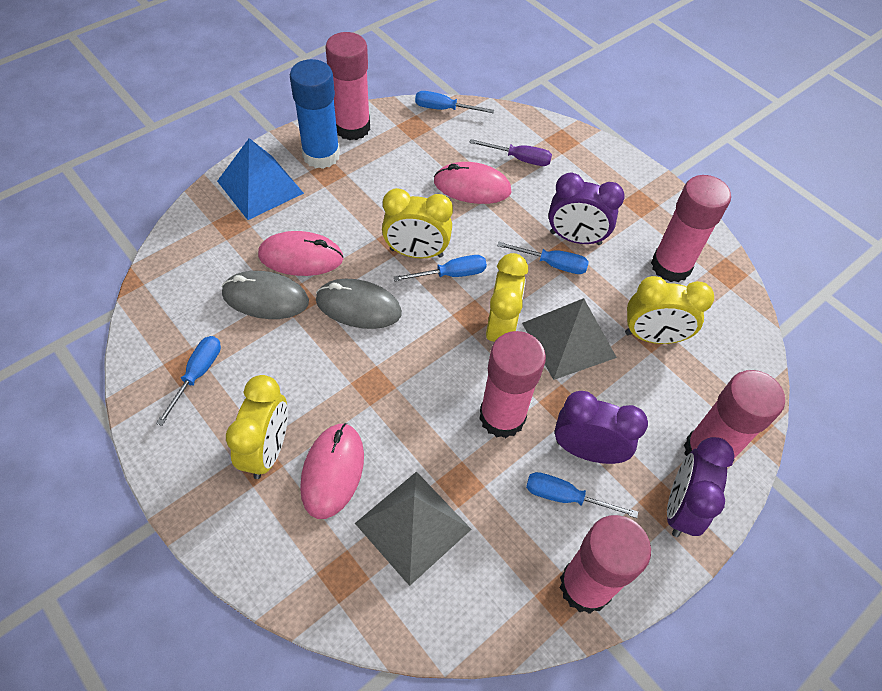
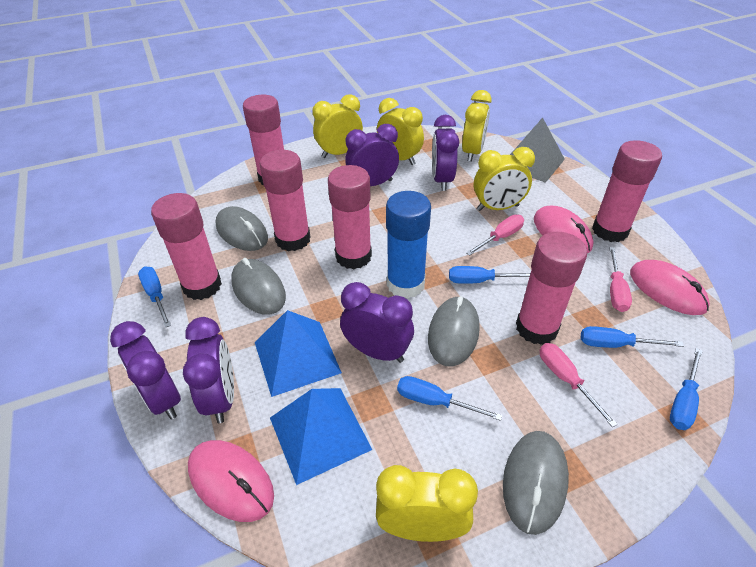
blue pyramid: 1 -> 2
grey mouse: 2 -> 4
grey pyramid: 2 -> 1
pink glue stick: 5 -> 6
pink screwdriver: 0 -> 3
purple clock: 3 -> 5
purple screwdriver: 1 -> 0
yellow clock: 4 -> 5

